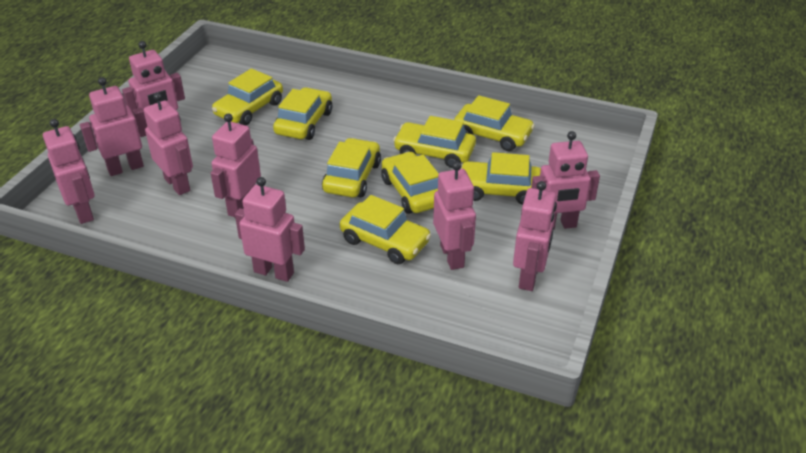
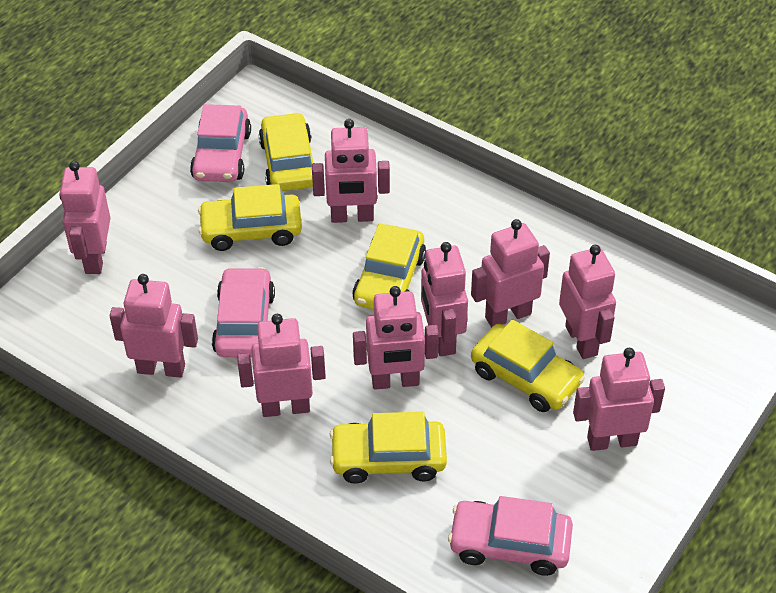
pink car: 0 -> 3
yellow car: 8 -> 5

